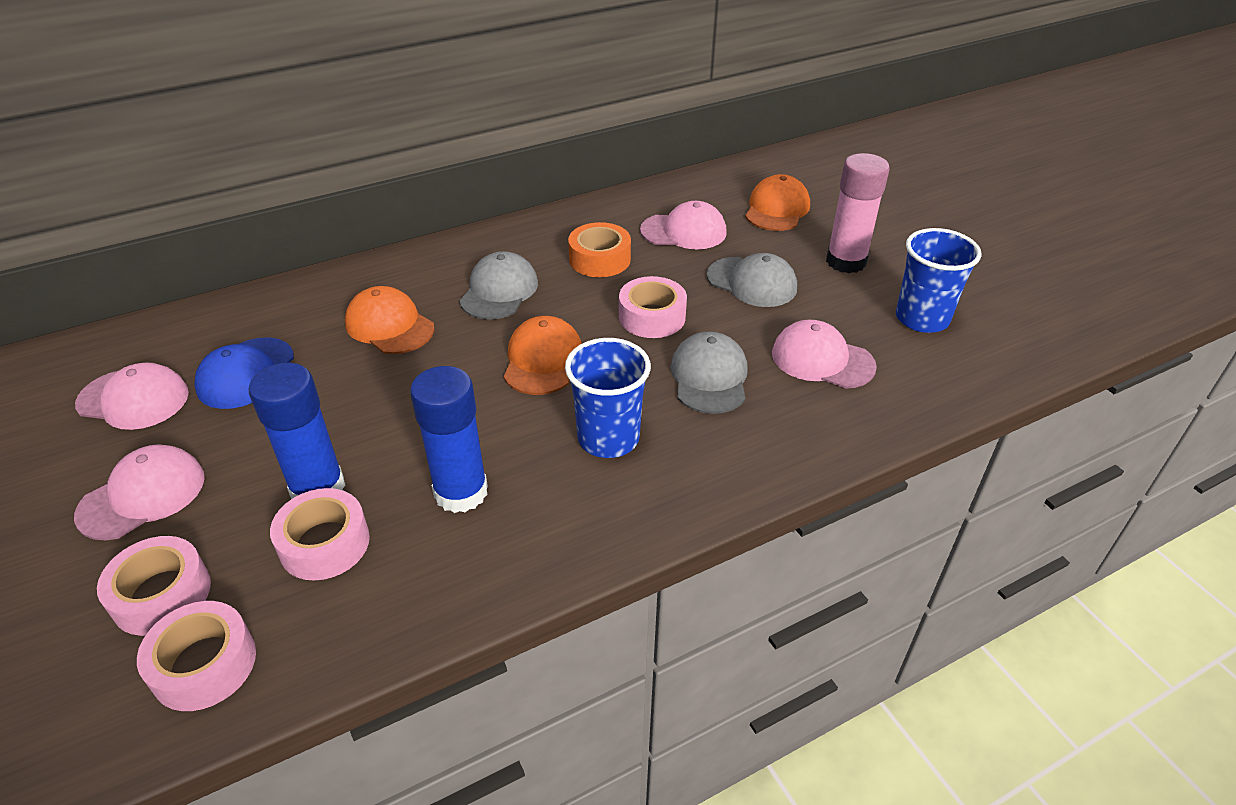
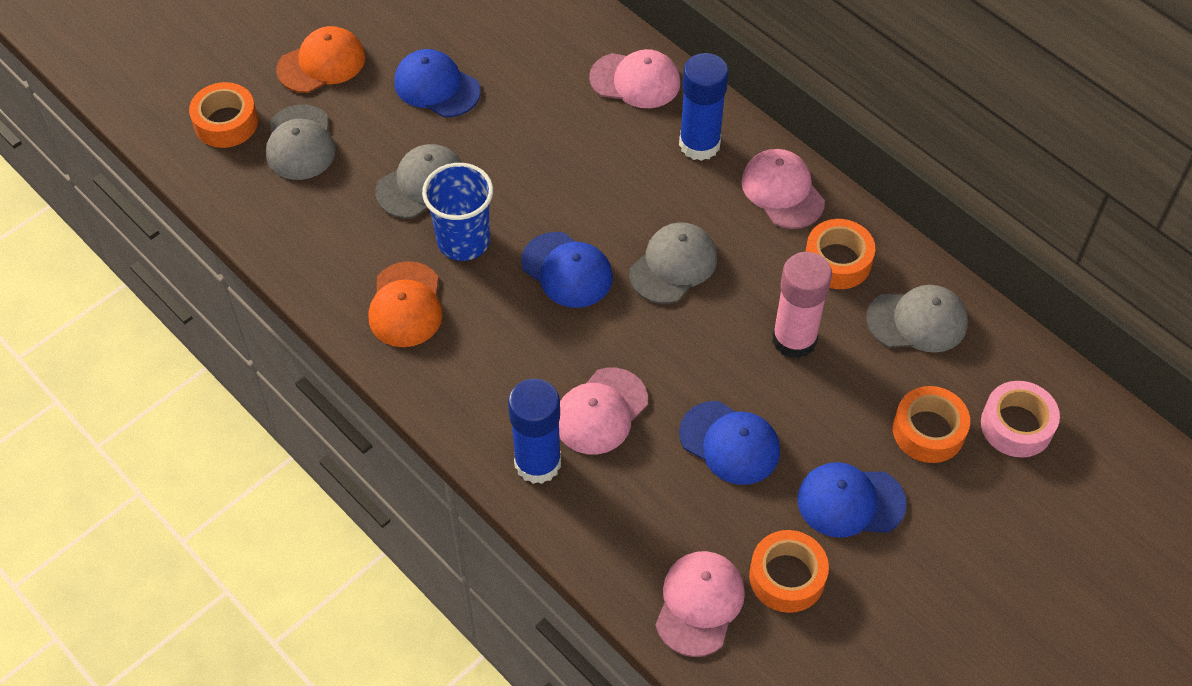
blue cap: 1 -> 4
blue cup: 2 -> 1
grey cap: 3 -> 4
orange cap: 3 -> 2
orange tape: 1 -> 4
pink tape: 4 -> 1

